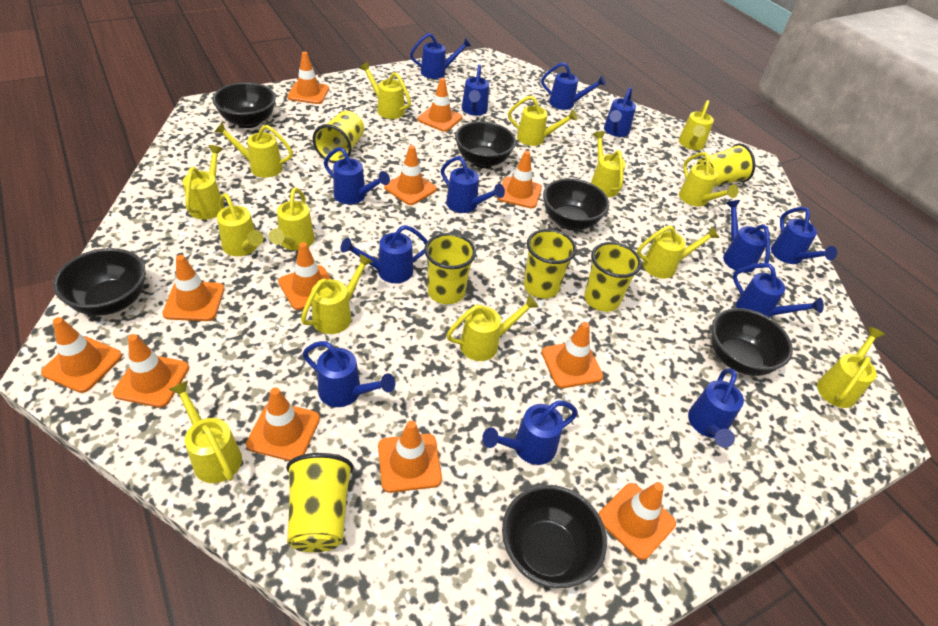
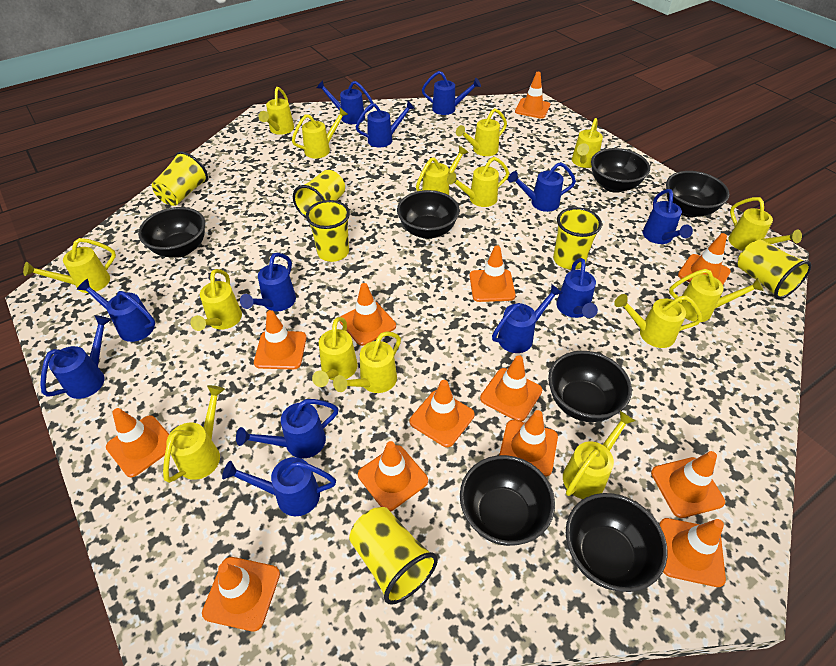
black bowl: 6 -> 7
blue watering can: 13 -> 12
orange traffic cone: 12 -> 13
yellow watering can: 14 -> 15

